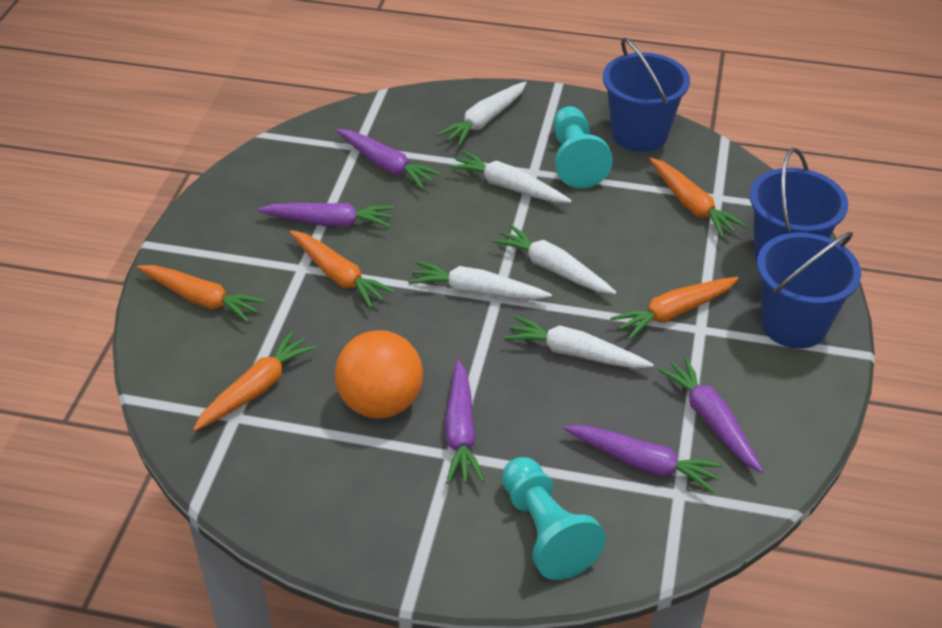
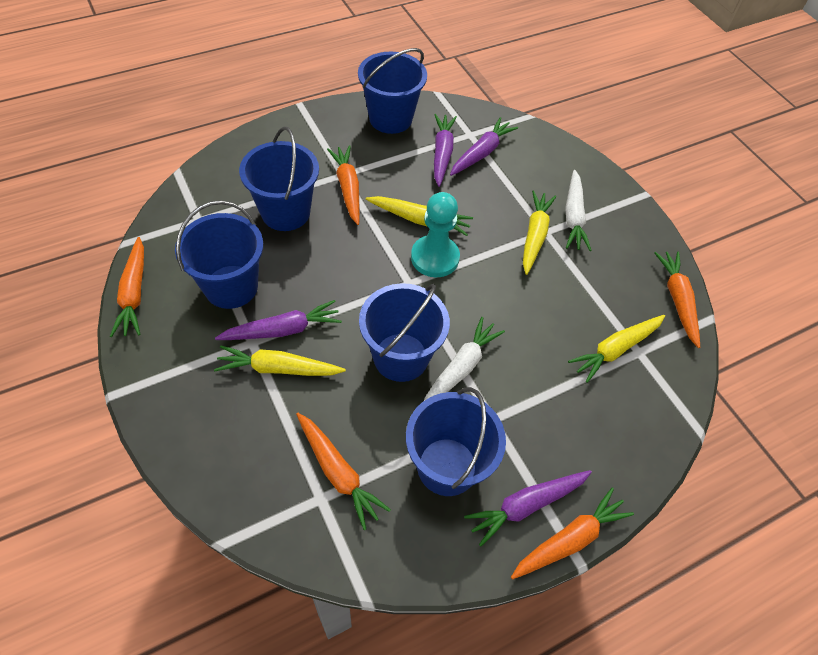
blue bucket: 3 -> 5
orange ball: 1 -> 0
purple carrot: 5 -> 4
turquoise pawn: 2 -> 1
white carrot: 5 -> 2
yellow carrot: 0 -> 4

